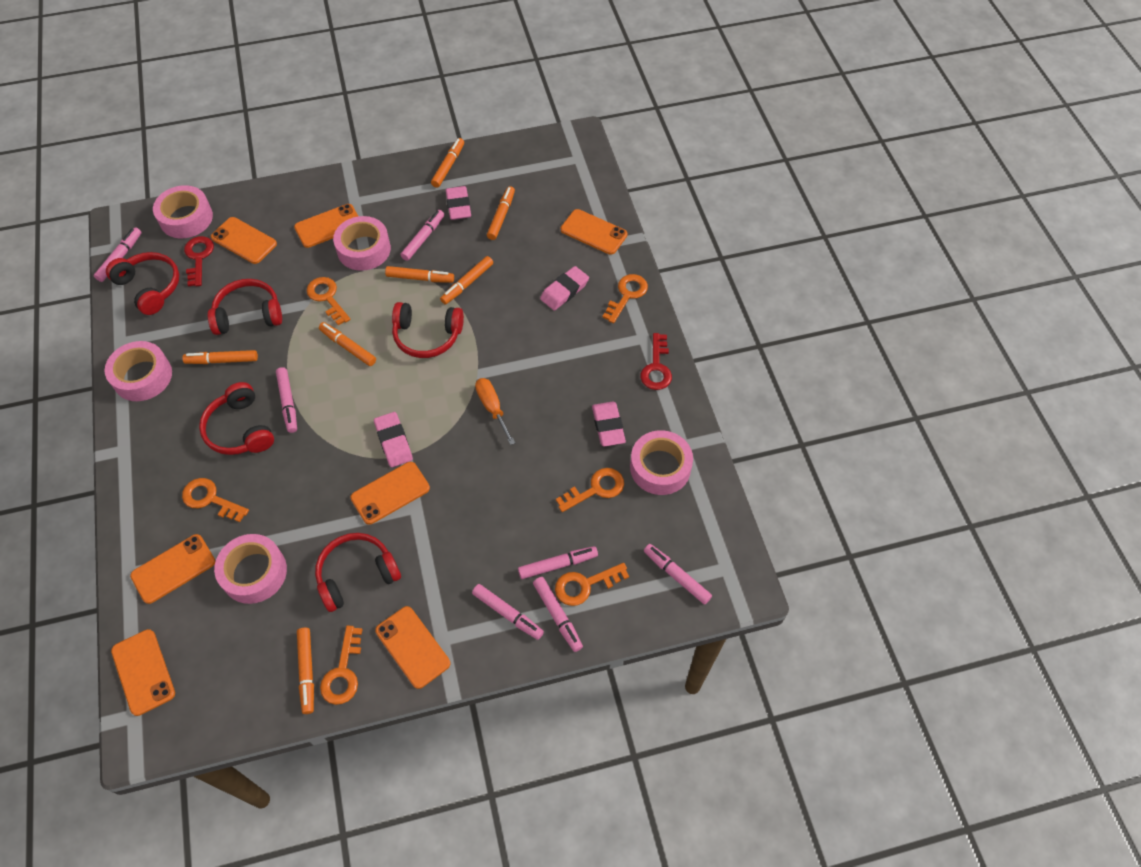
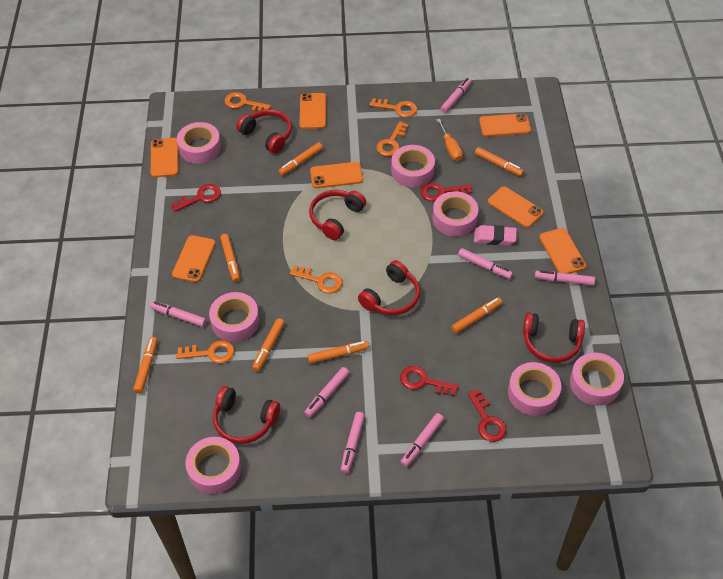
orange key: 6 -> 5
pink eraser: 4 -> 1
pink tape: 5 -> 7
red key: 2 -> 4

